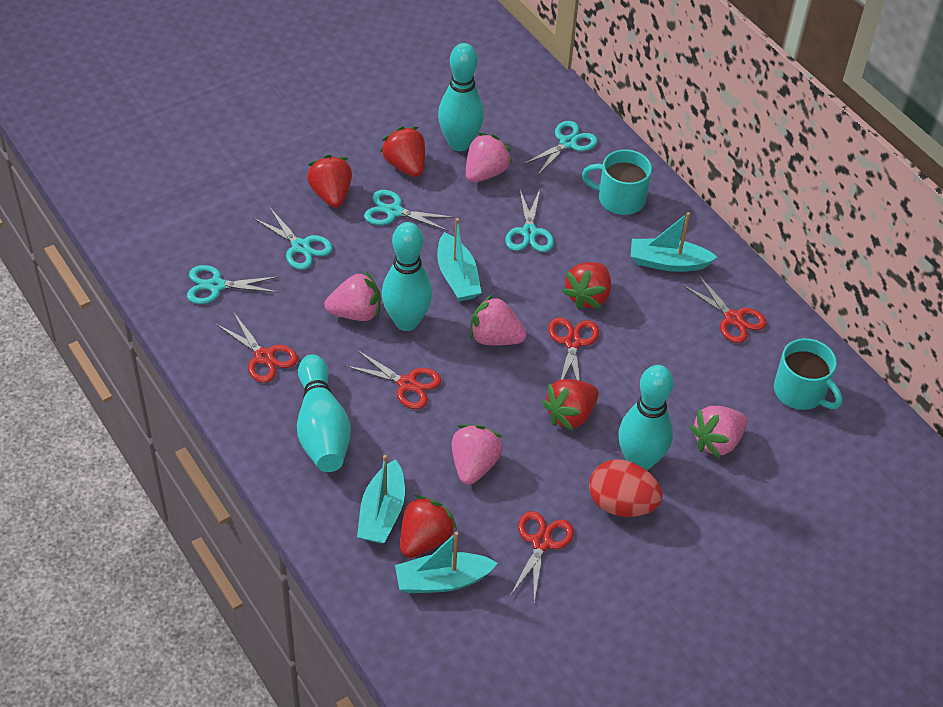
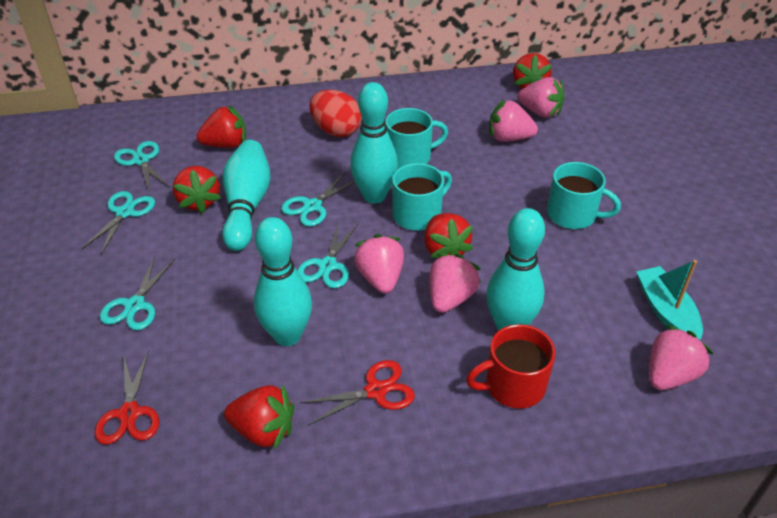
red mug: 0 -> 1
red scissors: 5 -> 2
turquoise boat: 4 -> 1
turquoise mug: 2 -> 3

